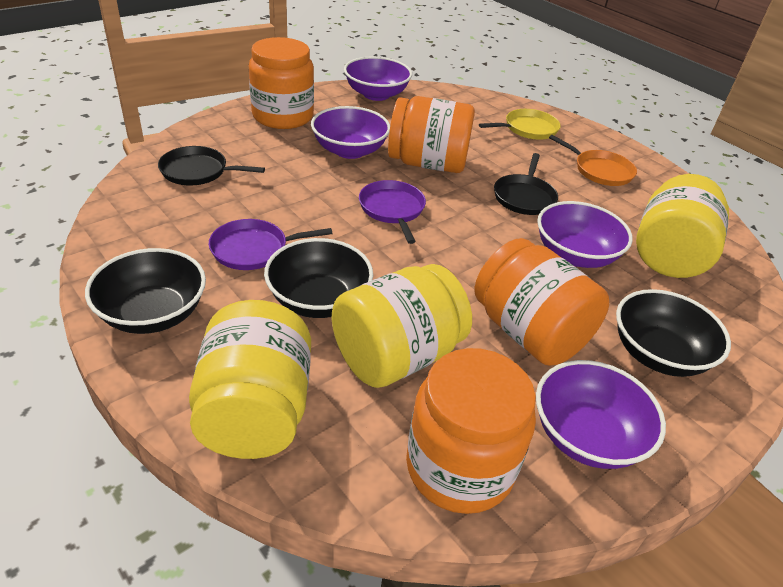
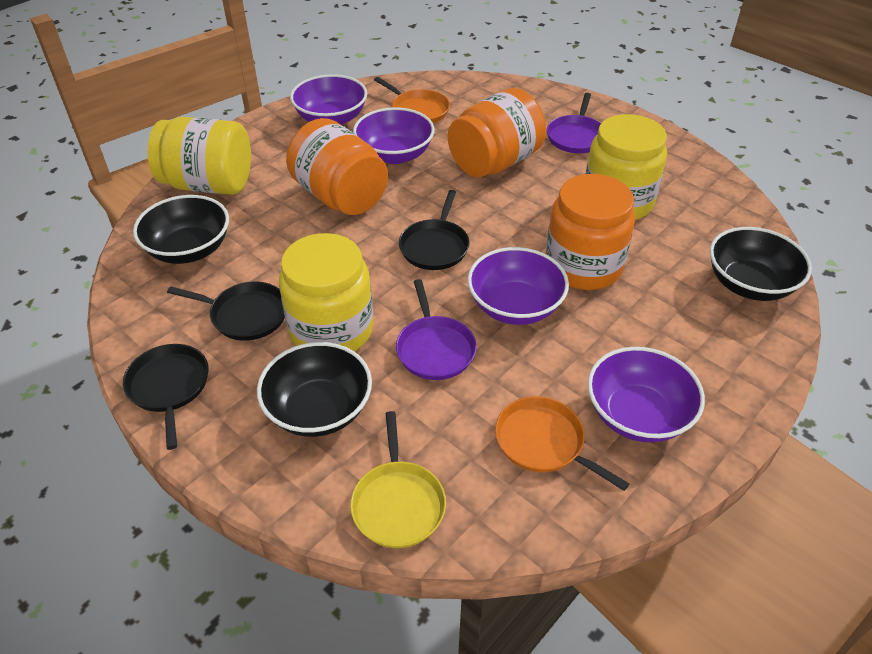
black pan: 2 -> 3
orange jar: 4 -> 3
orange pan: 1 -> 2

